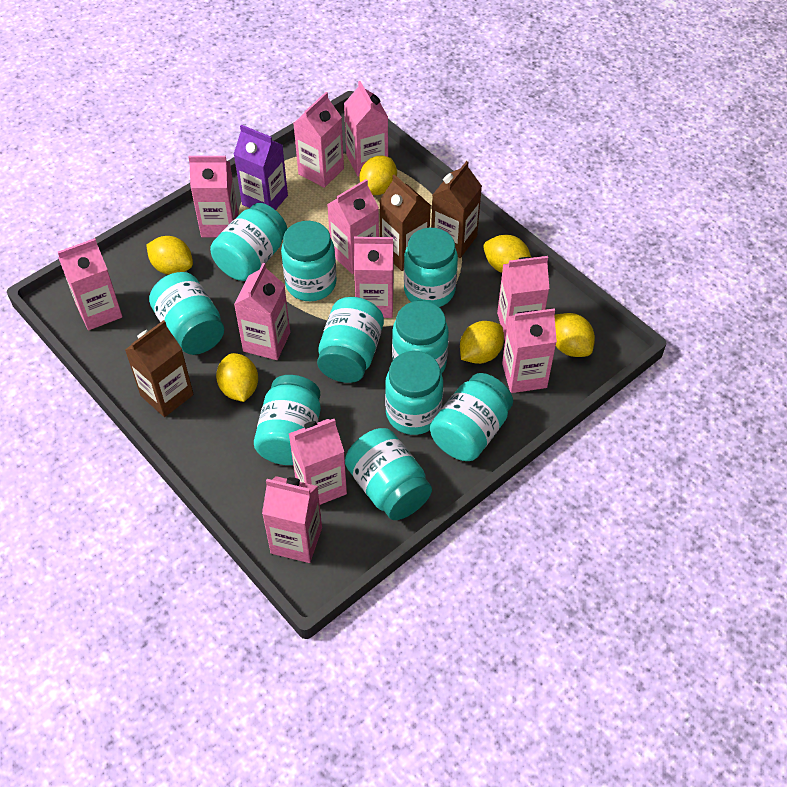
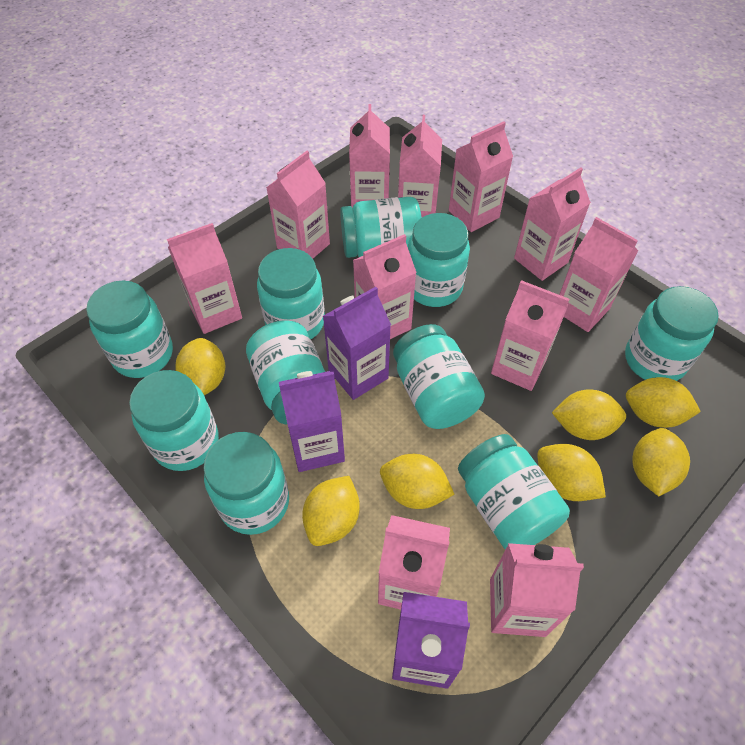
brown carton: 3 -> 0
purple carton: 1 -> 3
yellow lemon: 6 -> 7

